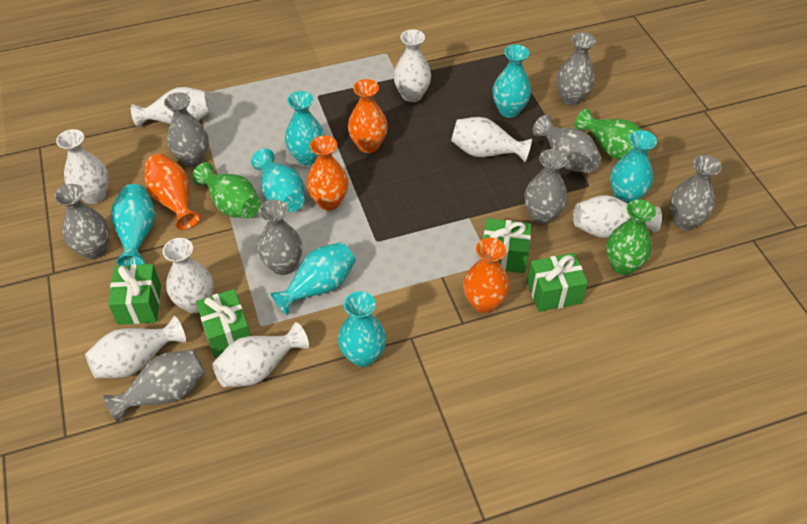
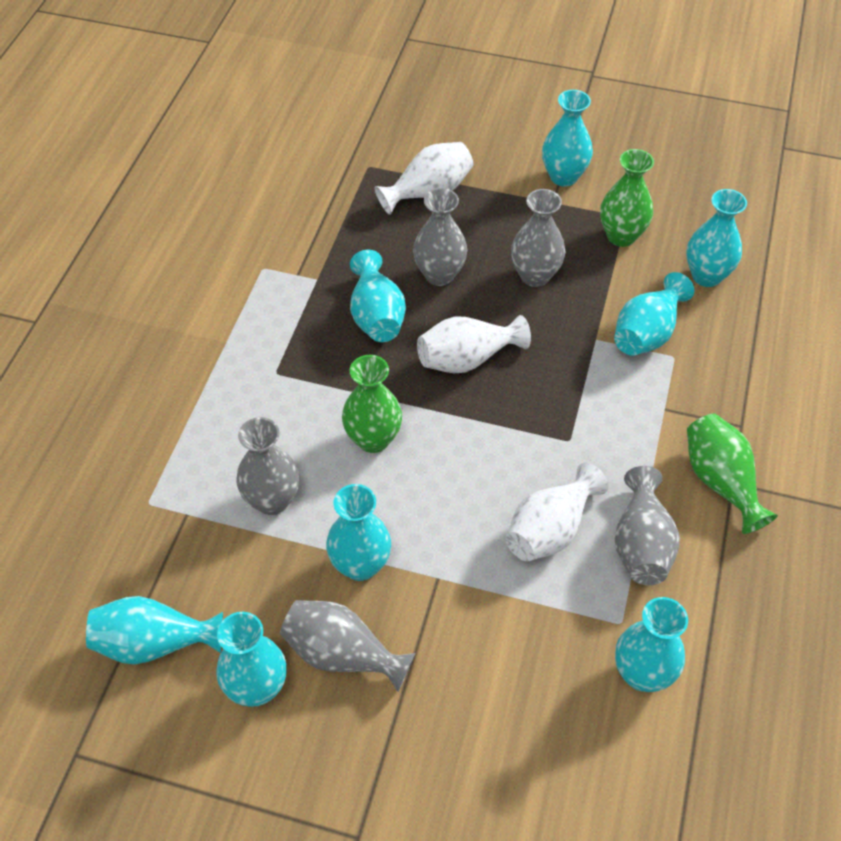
green gift: 4 -> 0
grey vase: 8 -> 5
orange vase: 4 -> 0
turquoise vase: 7 -> 8
white vase: 8 -> 3

